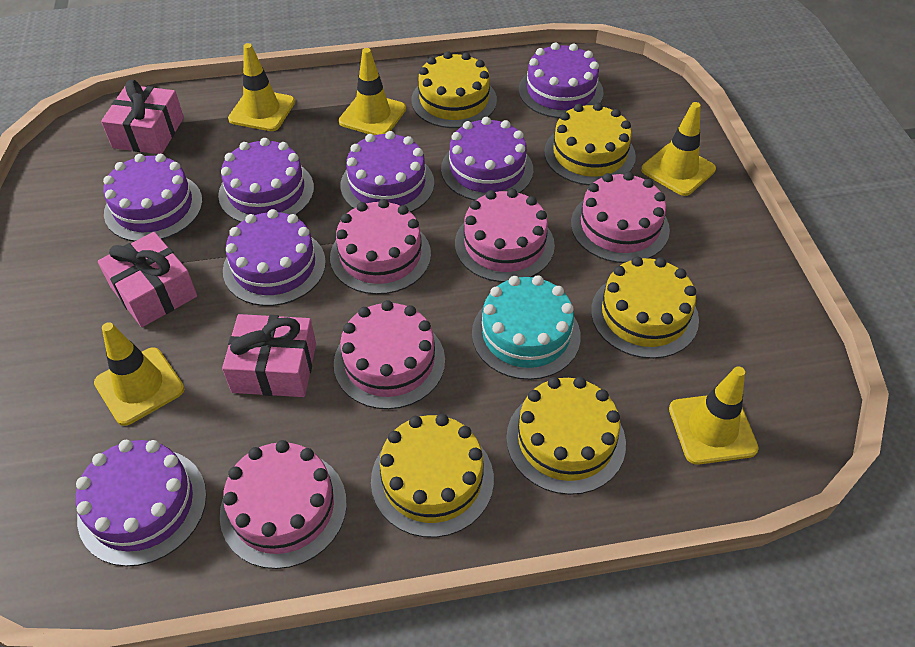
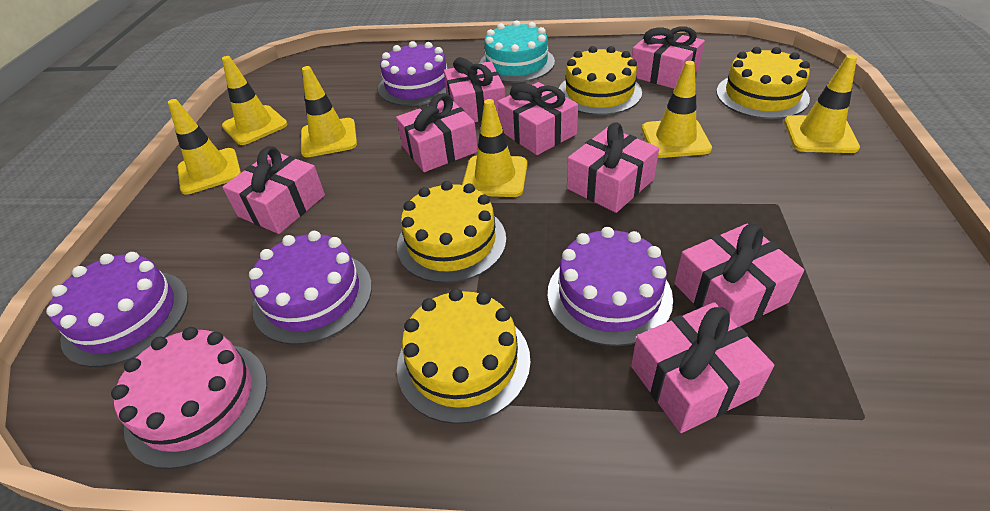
pink cake: 5 -> 1
pink gift: 3 -> 8
purple cake: 7 -> 4
yellow cake: 5 -> 4
yellow traffic cone: 5 -> 6

